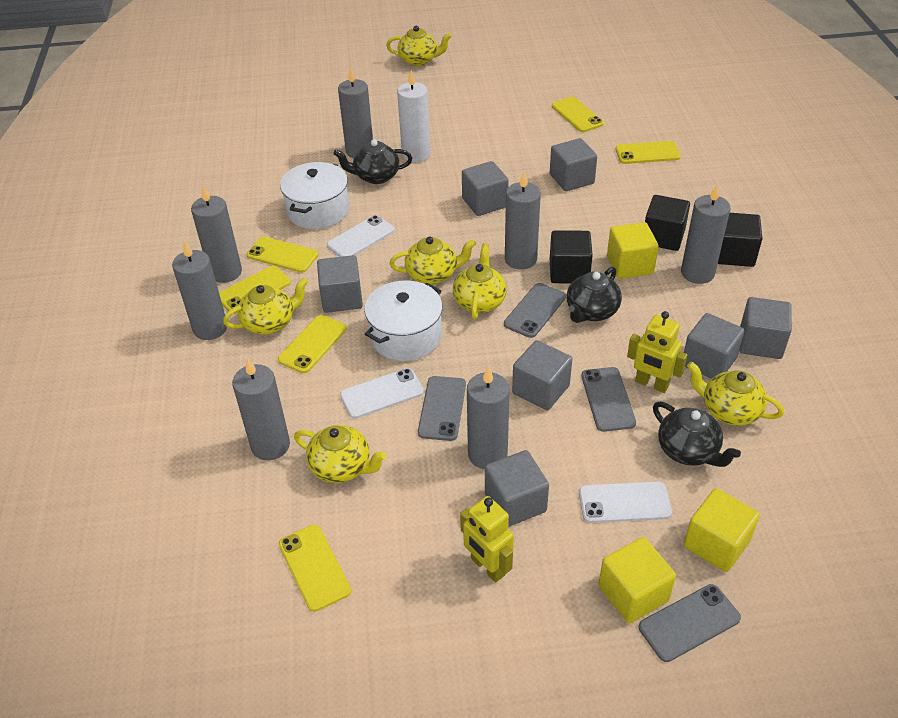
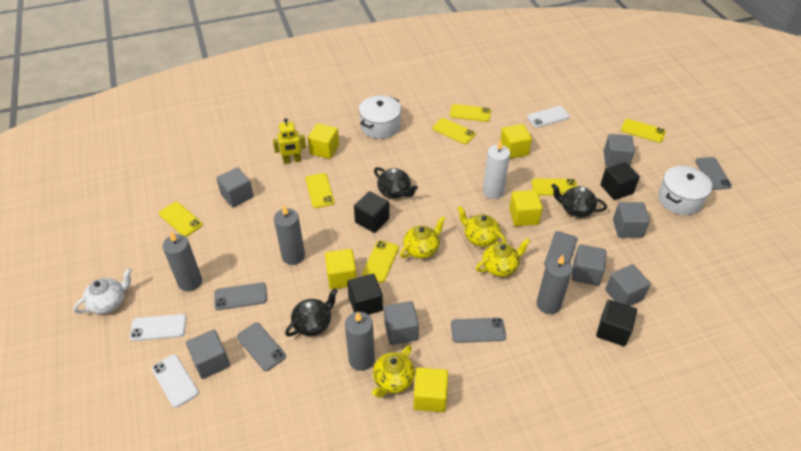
black cube: 3 -> 4
grey candle: 7 -> 4
grey phone: 4 -> 5
white teapot: 0 -> 1
yellow cube: 3 -> 5
yellow phone: 6 -> 7
yellow robot: 2 -> 1
yellow teapot: 6 -> 4

